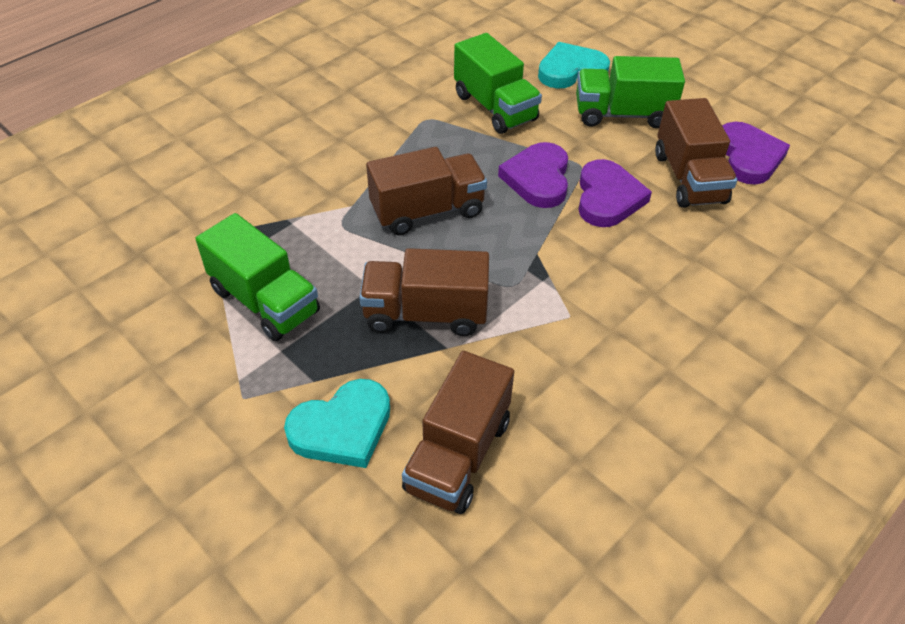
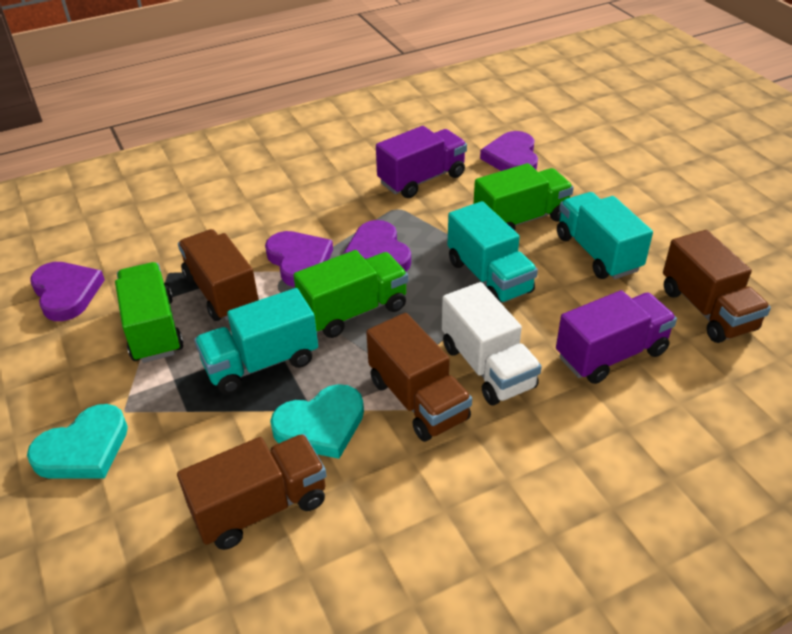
purple heart: 3 -> 4
purple truck: 0 -> 2
turquoise truck: 0 -> 3
white truck: 0 -> 1

